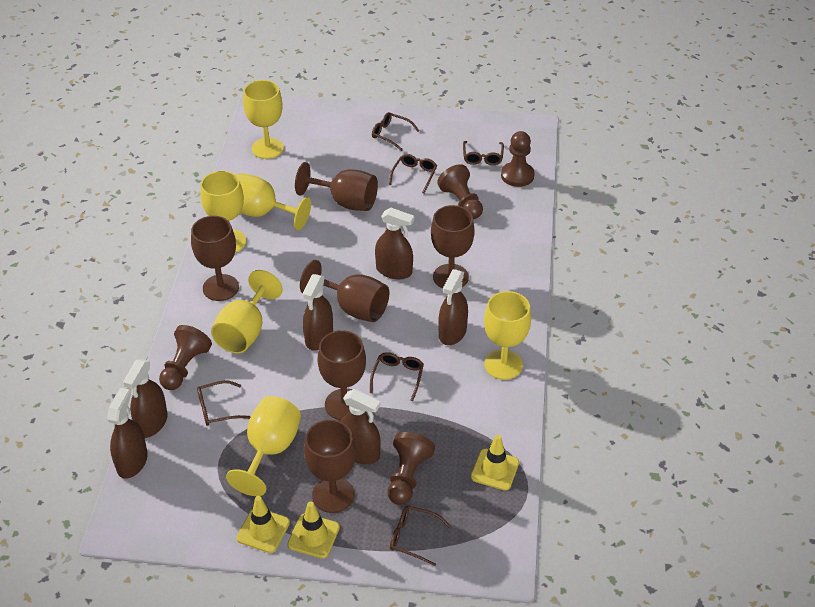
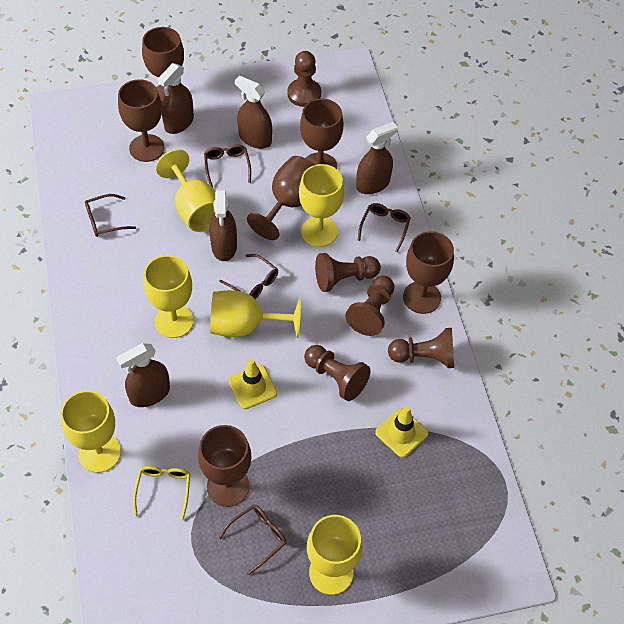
brown glasses: 6 -> 5
brown pawn: 4 -> 5
brown spray bottle: 6 -> 5
yellow glasses: 0 -> 1
yellow traffic cone: 3 -> 2

